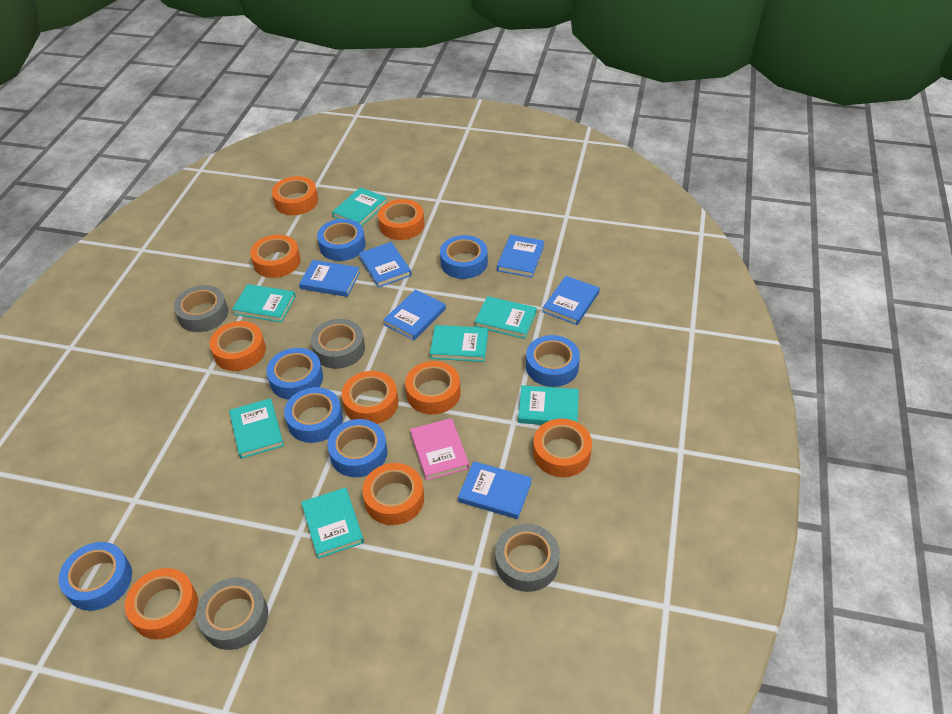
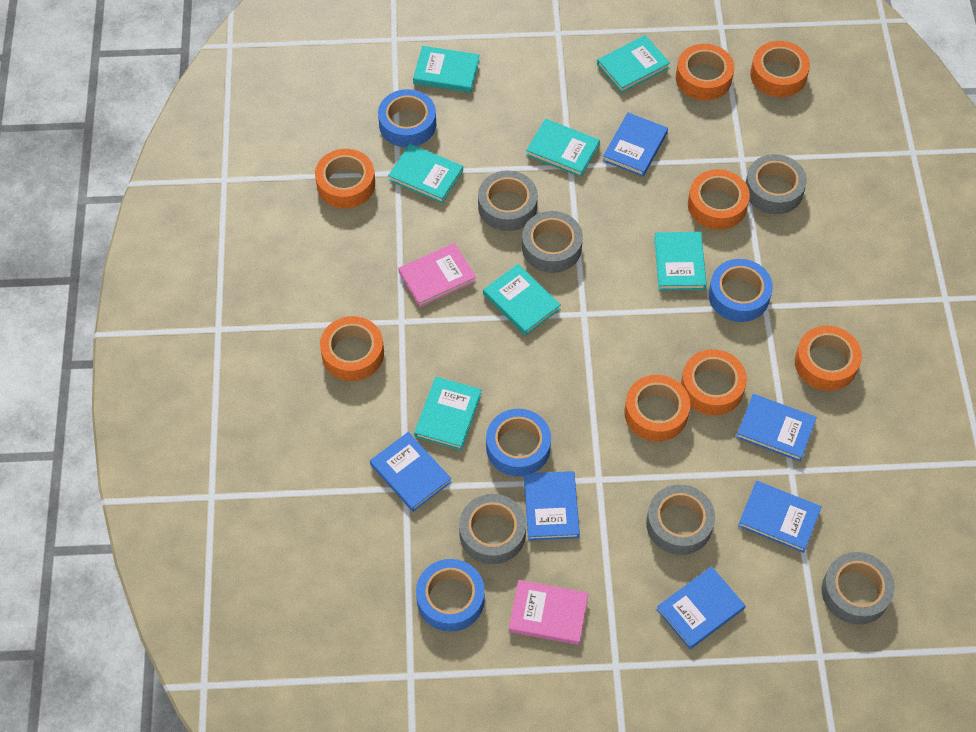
blue tape: 7 -> 4
grey tape: 4 -> 6
orange tape: 9 -> 8
pink book: 1 -> 2

